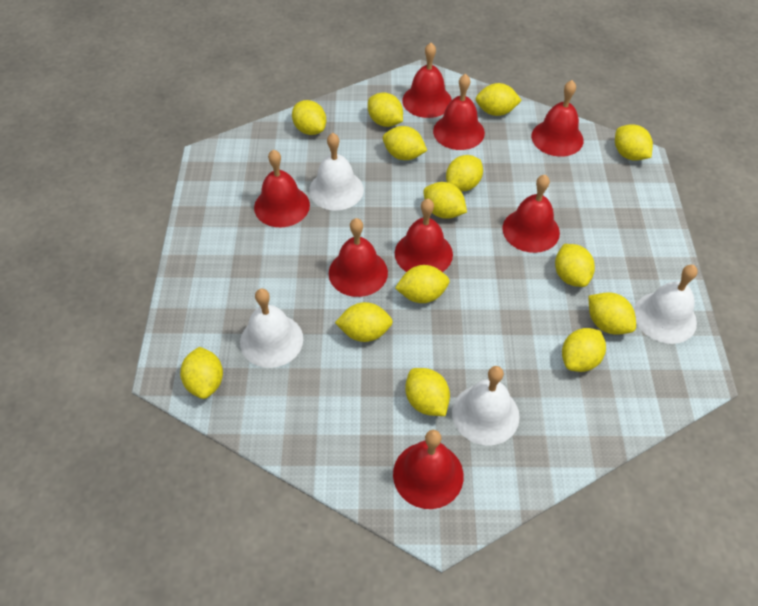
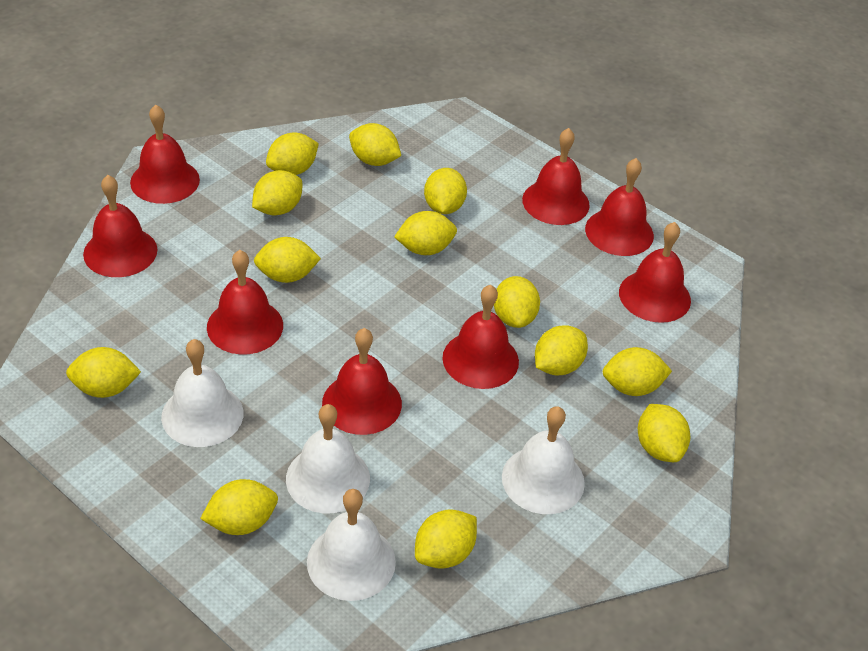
yellow lemon: 14 -> 13

